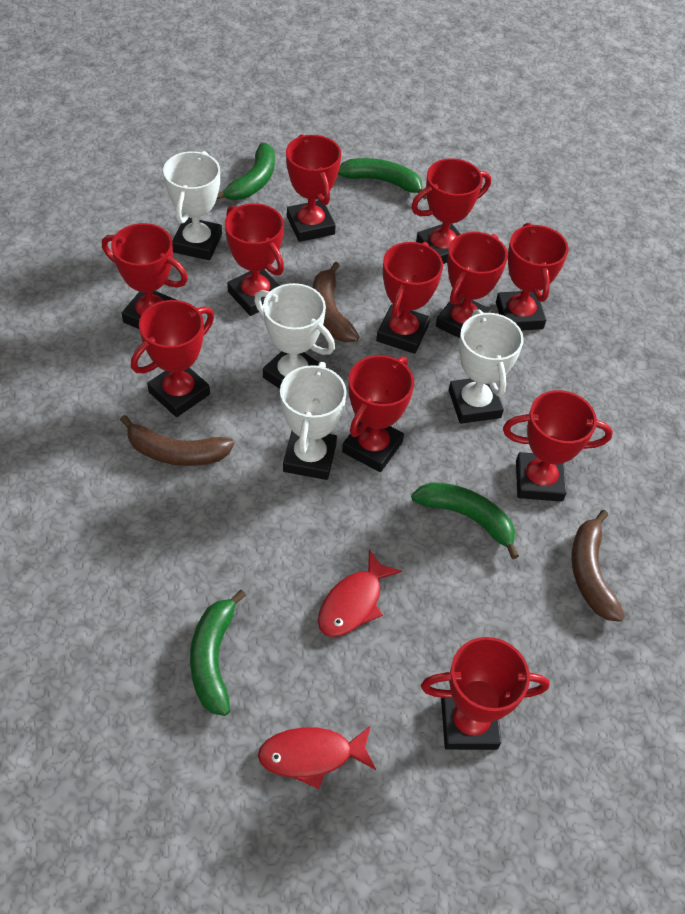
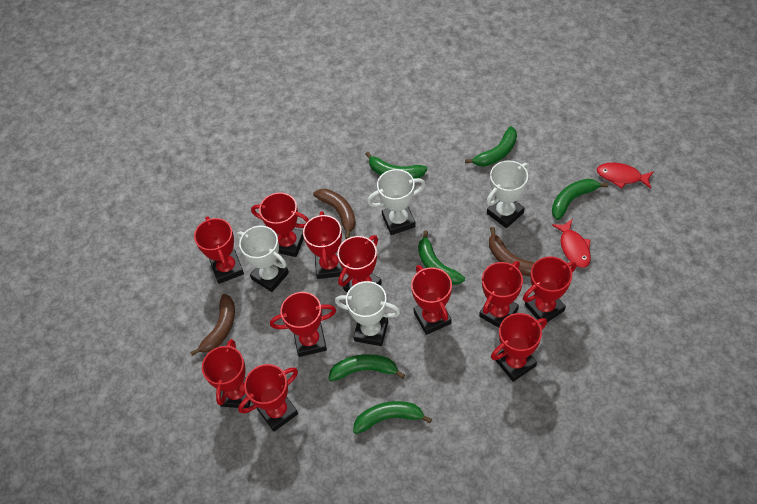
green banana: 4 -> 6

